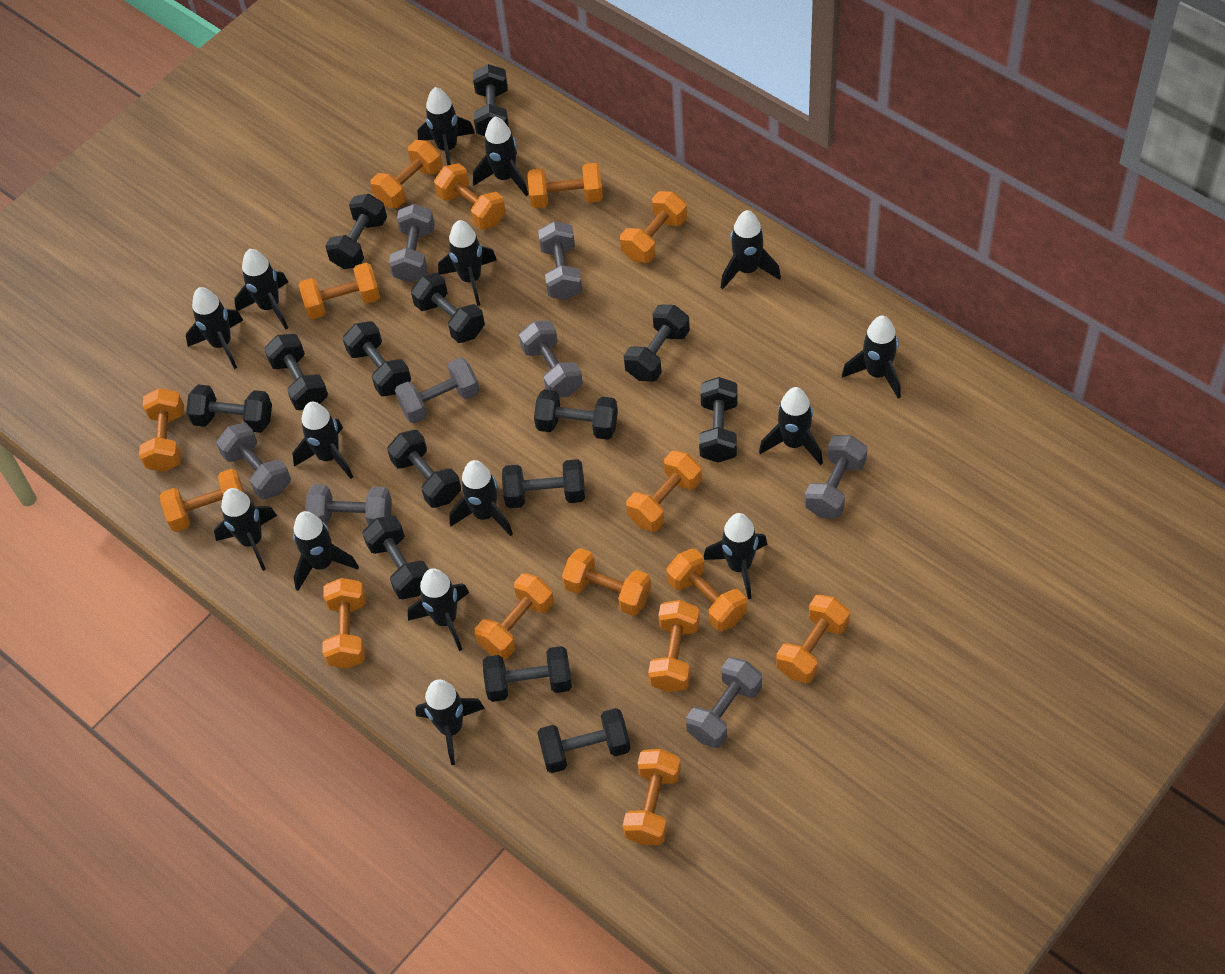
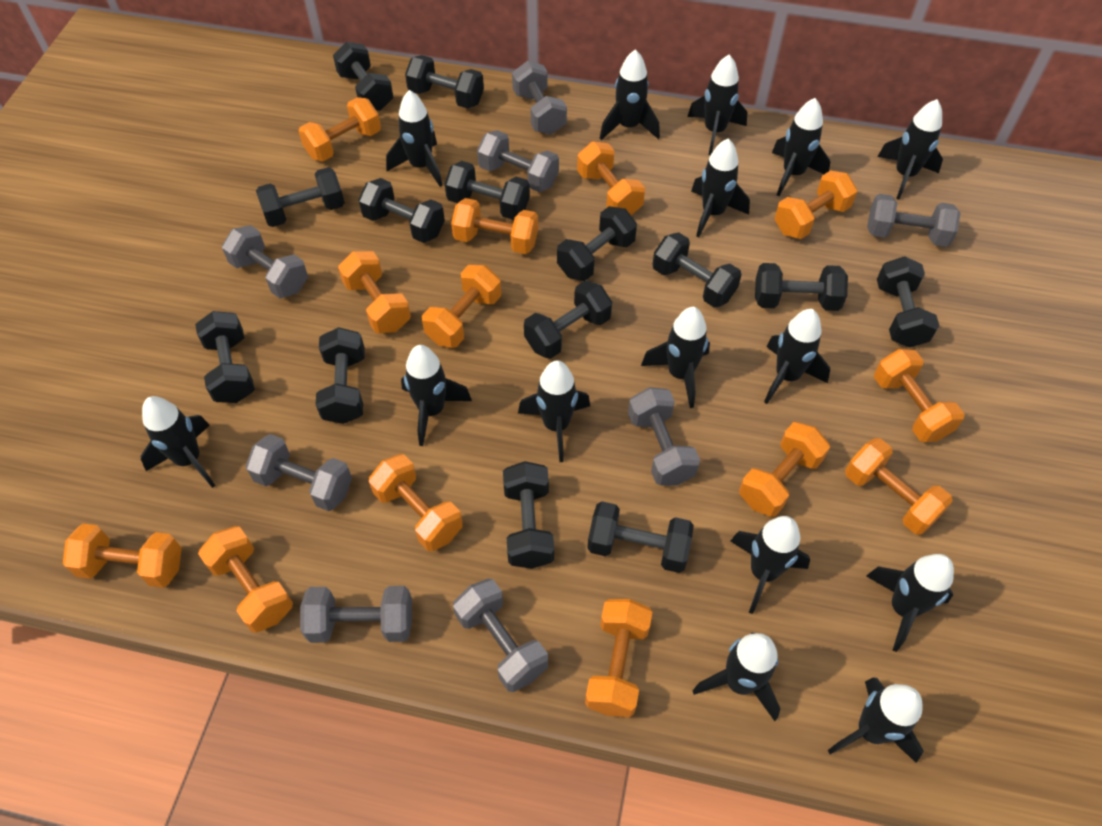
orange dumbbell: 15 -> 13

